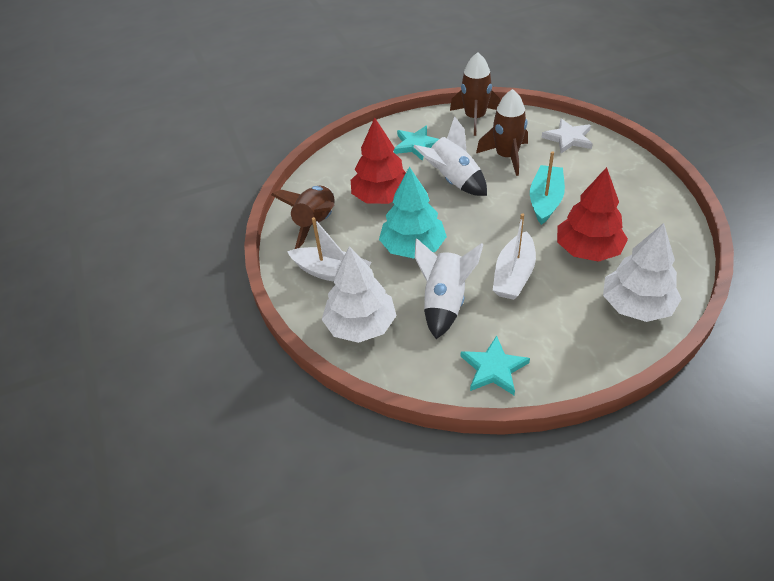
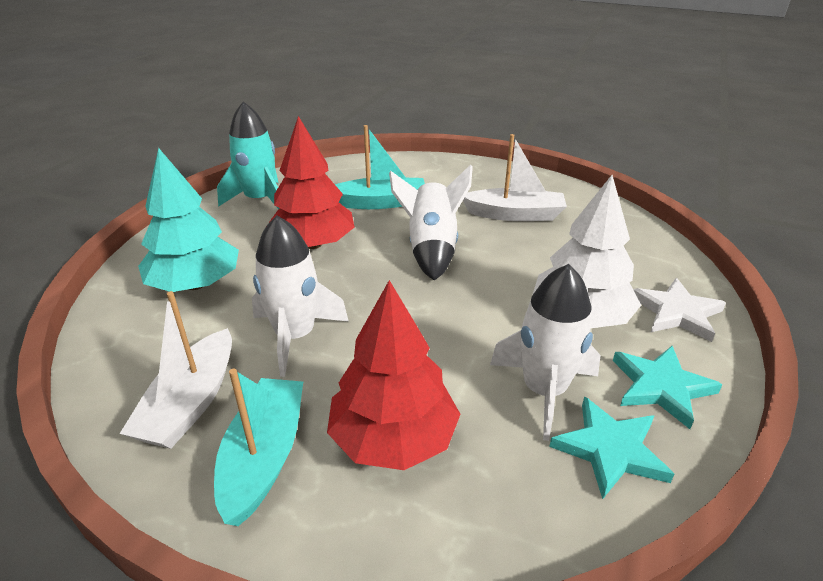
brown rocket: 3 -> 0
turquoise boat: 1 -> 2
turquoise rocket: 0 -> 1
white rocket: 2 -> 3
white tree: 2 -> 1

